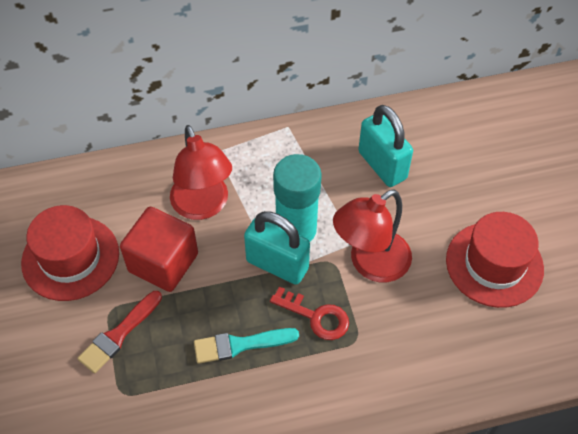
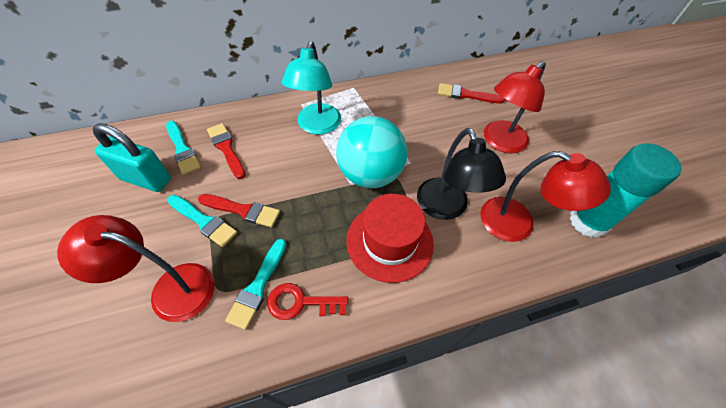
black lamp: 0 -> 1
red brush: 1 -> 3
red cube: 1 -> 0
red hat: 2 -> 1
red lamp: 2 -> 3
turquoise ball: 0 -> 1
turquoise brush: 1 -> 3
turquoise lamp: 0 -> 1
turquoise padlock: 2 -> 1

